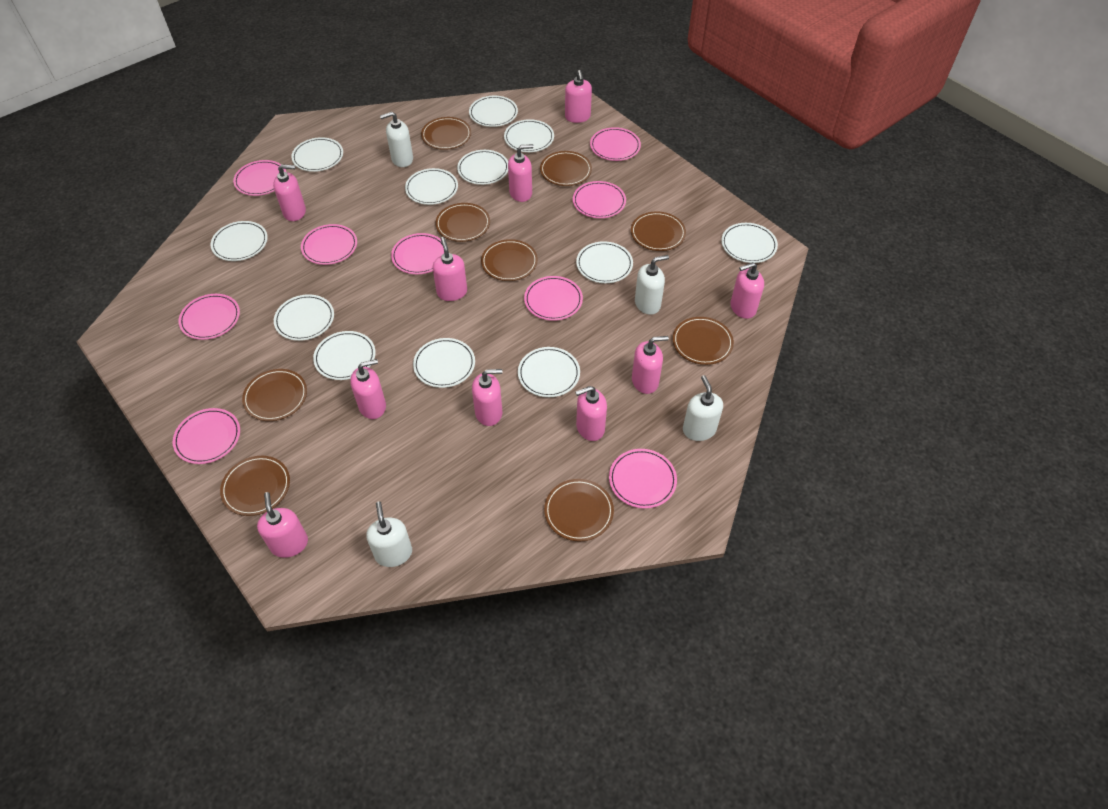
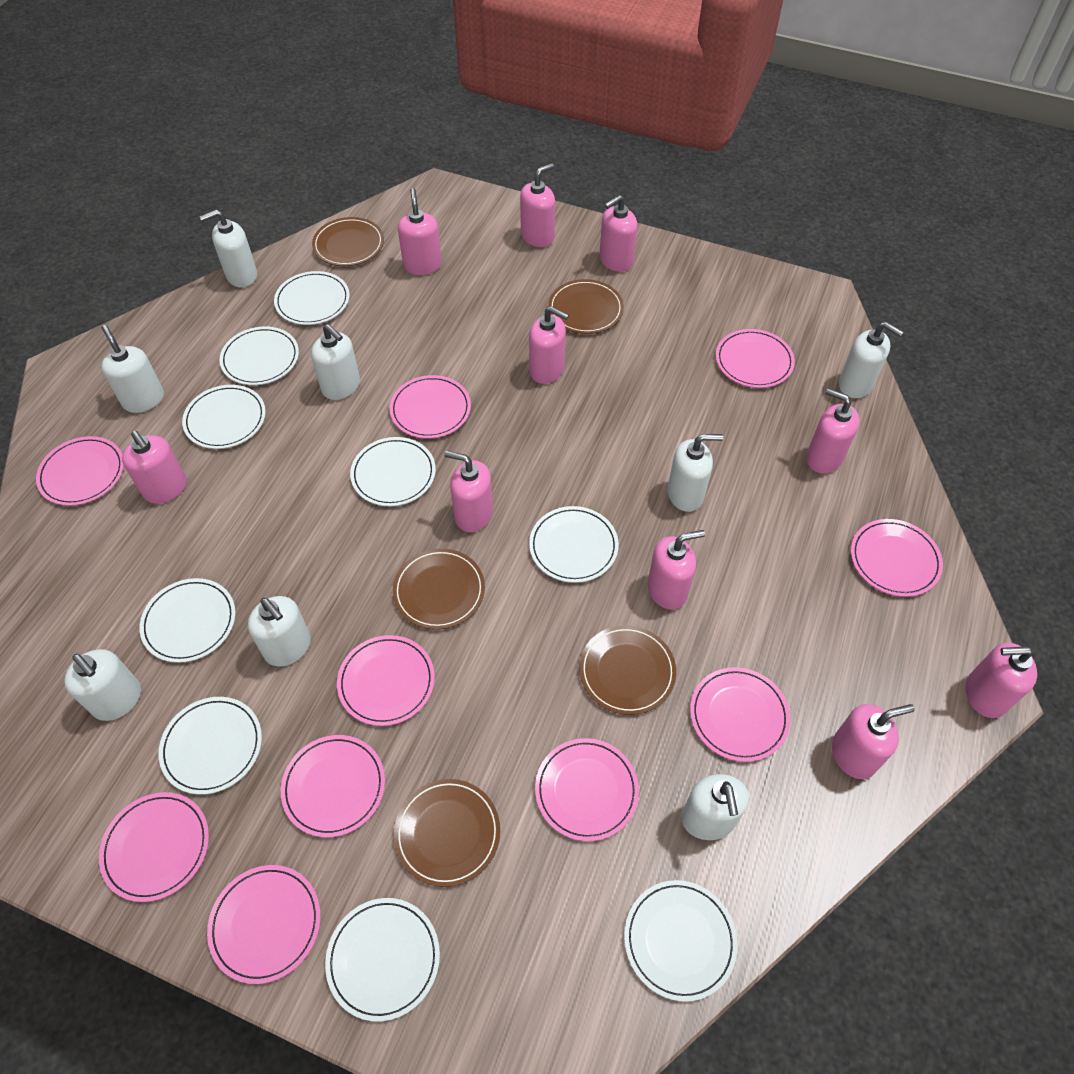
brown plate: 9 -> 5
pink plate: 9 -> 10
white plate: 12 -> 9
white soap dispenser: 4 -> 8

